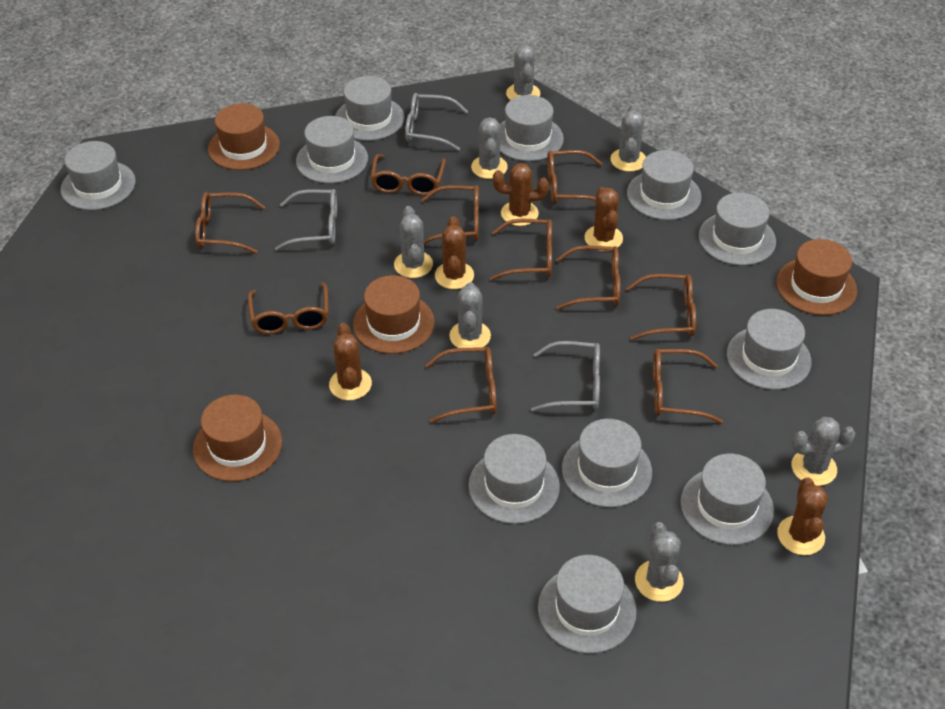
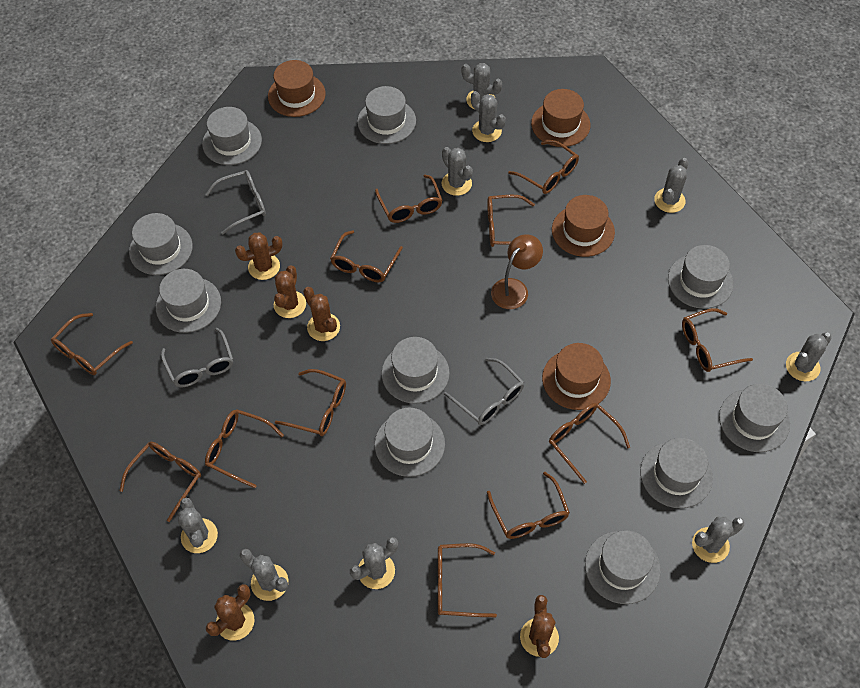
brown glasses: 10 -> 12
brown lamp: 0 -> 1
grey cactus: 7 -> 9
grey hat: 11 -> 10

